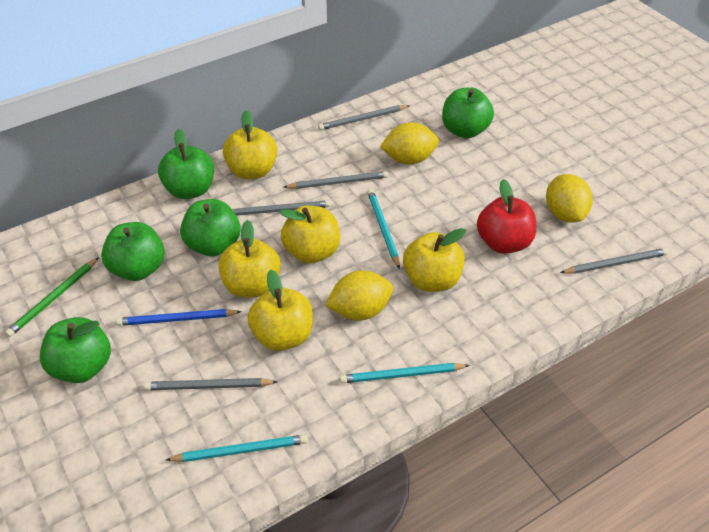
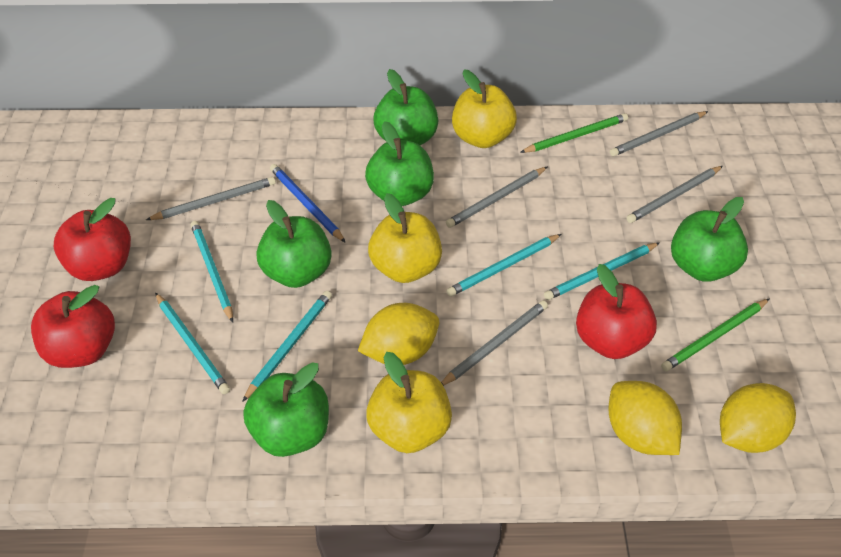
green pencil: 1 -> 2
red apple: 1 -> 3
turquoise pencil: 3 -> 5
yellow apple: 5 -> 3

